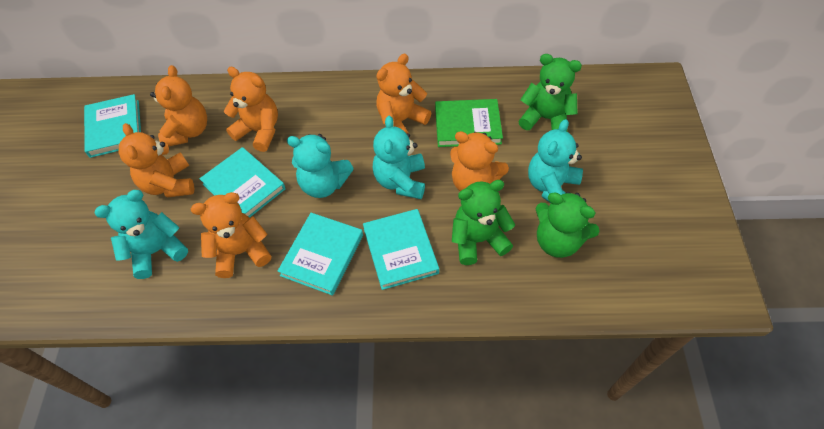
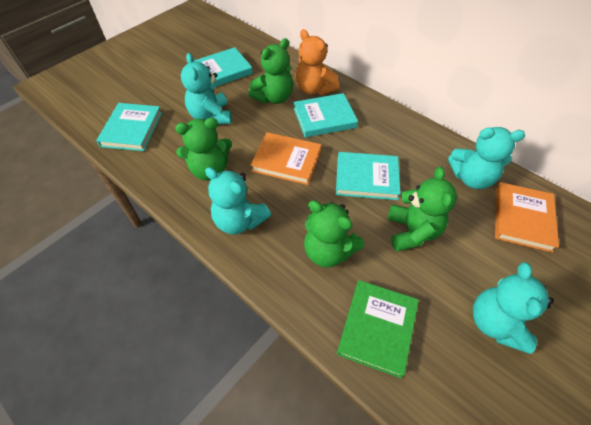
green teddy bear: 3 -> 4
orange book: 0 -> 2
orange teddy bear: 6 -> 1

